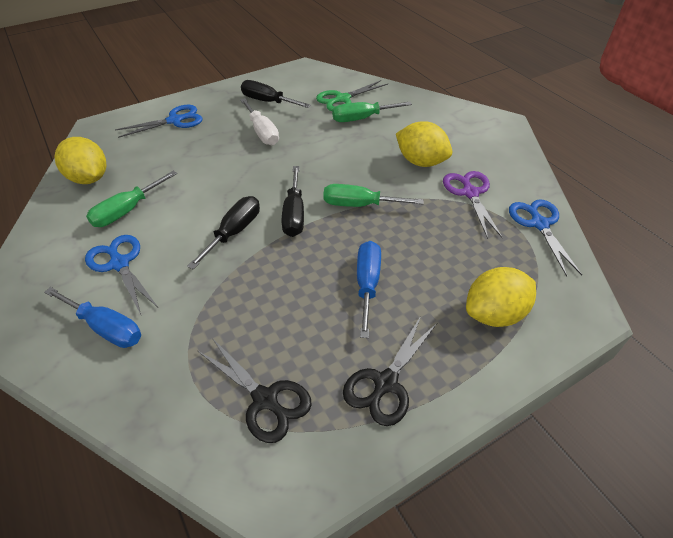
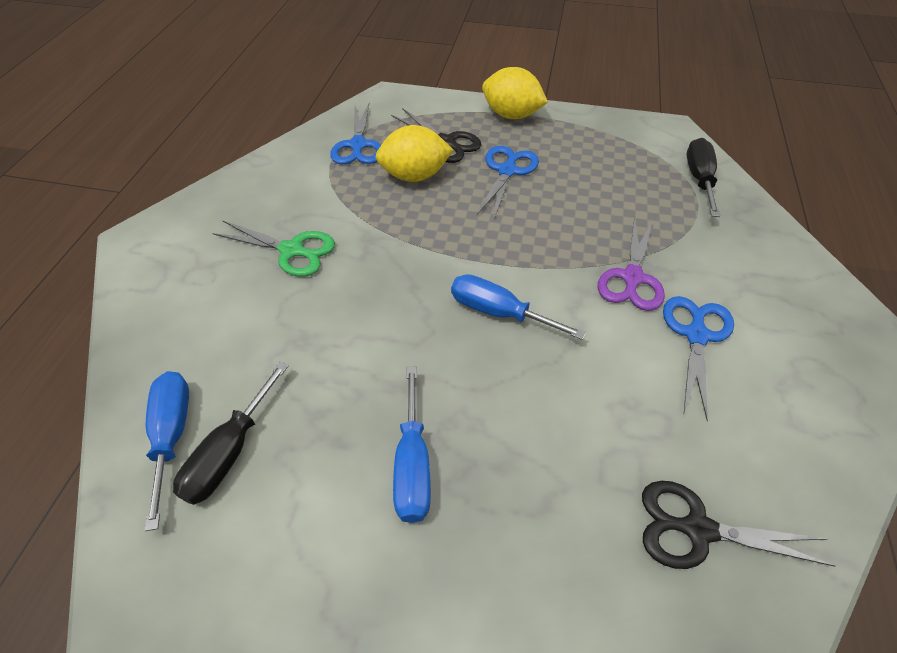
black screwdriver: 3 -> 2
blue screwdriver: 2 -> 3
green screwdriver: 3 -> 0
white screwdriver: 1 -> 0
yellow lemon: 3 -> 2

